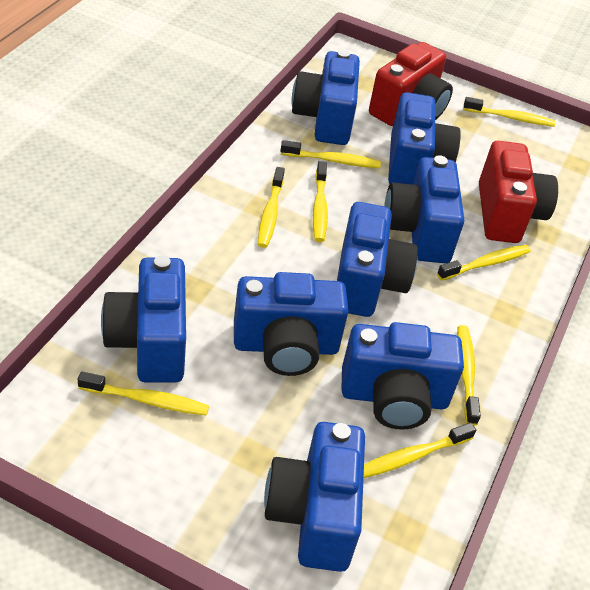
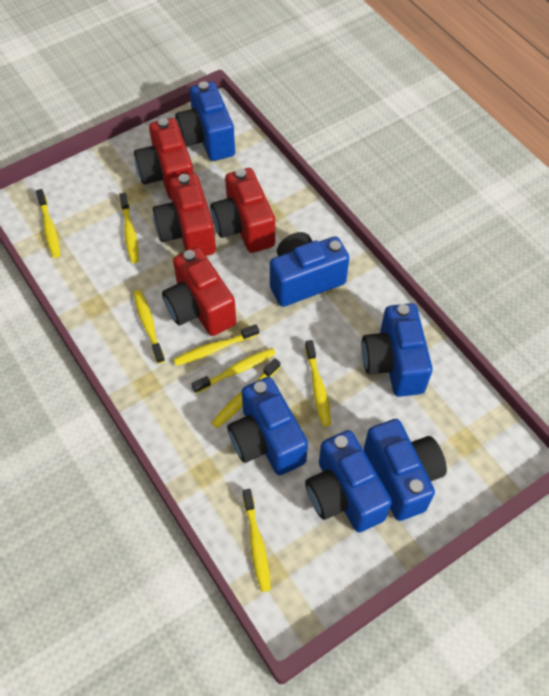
blue camera: 8 -> 6
red camera: 2 -> 4

